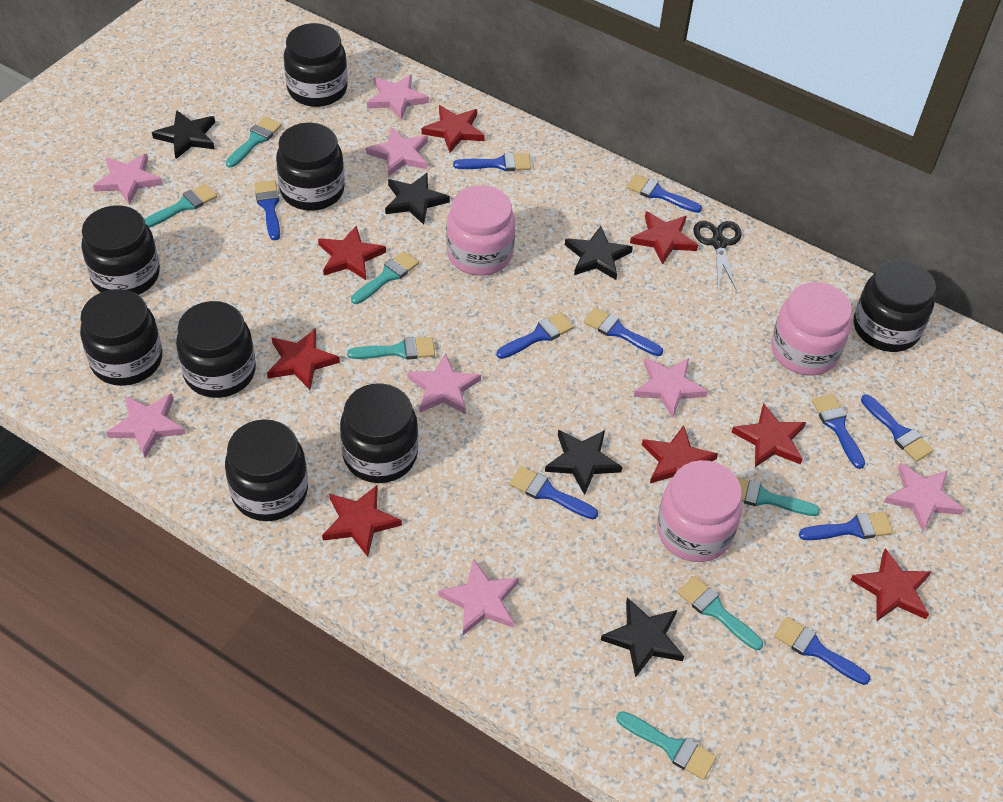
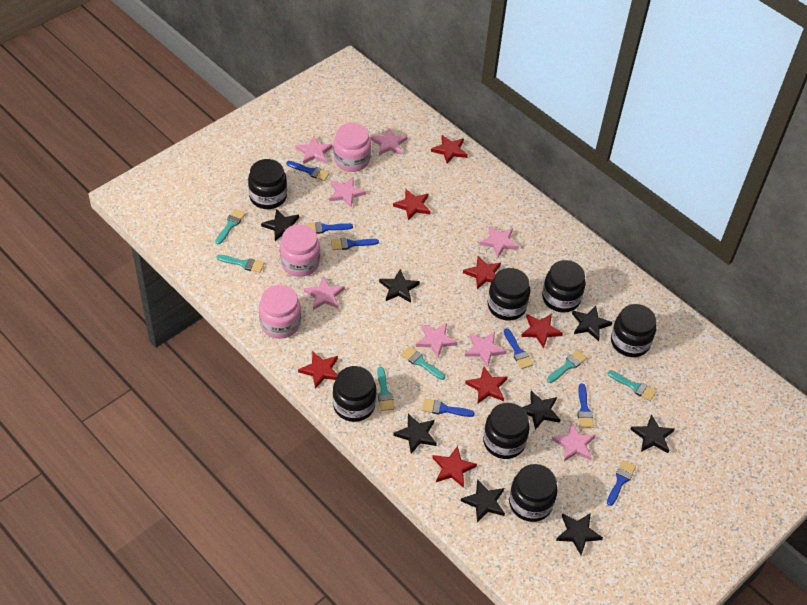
black jar: 8 -> 7
black scissors: 1 -> 0
black star: 5 -> 8
blue brush: 10 -> 7
red star: 8 -> 7
turquoise brush: 7 -> 6

